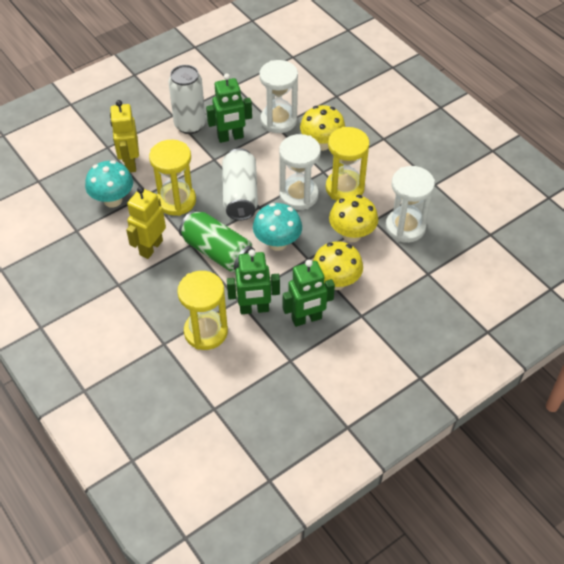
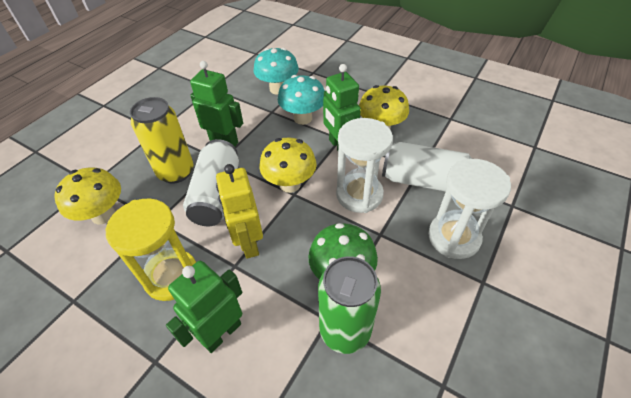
green mushroom: 0 -> 1
white hourglass: 3 -> 2
yellow can: 0 -> 1
yellow hourglass: 3 -> 1
yellow robot: 2 -> 1

